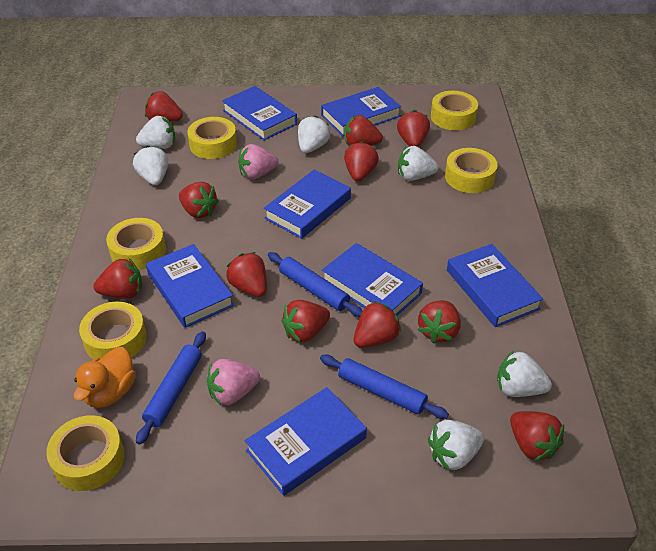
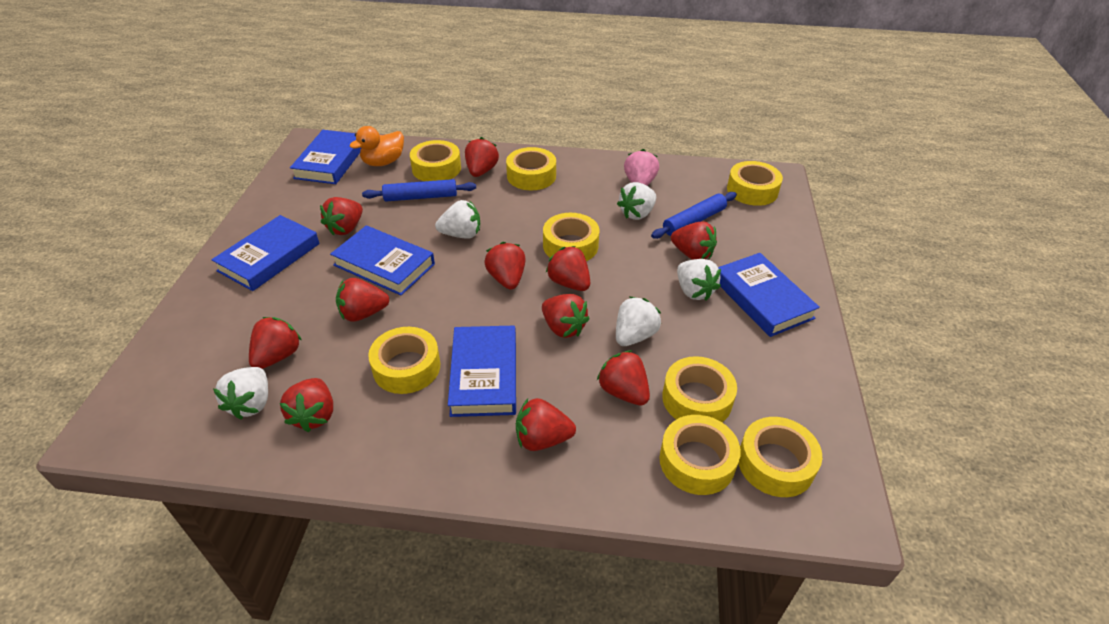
blue book: 7 -> 5
blue rolling pin: 3 -> 2
pink strawberry: 2 -> 1
white strawberry: 6 -> 5
yellow tape: 6 -> 8

